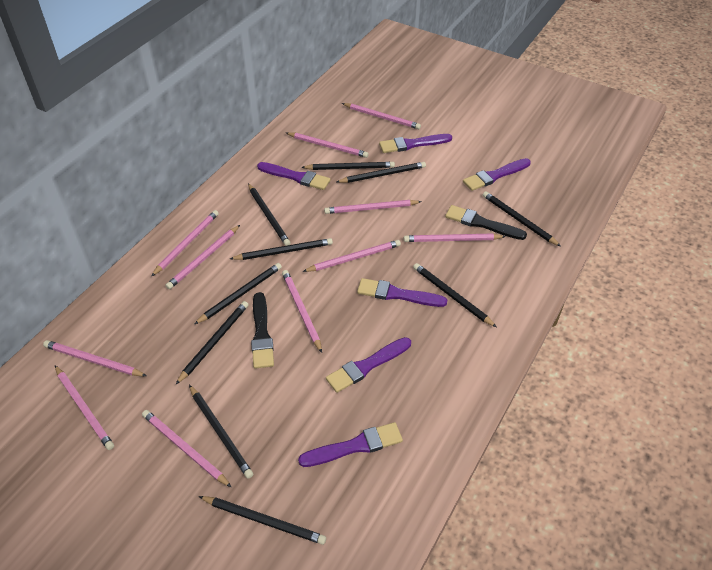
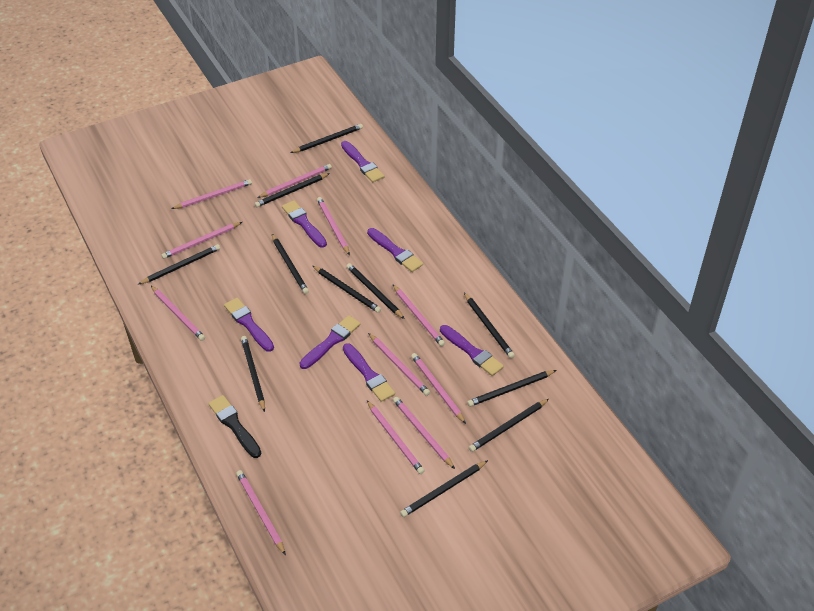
black brush: 2 -> 1
black pencil: 10 -> 11
purple brush: 6 -> 7

